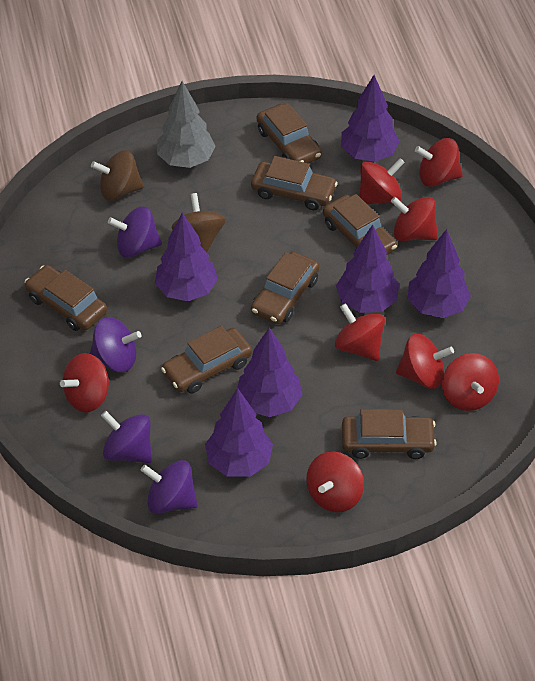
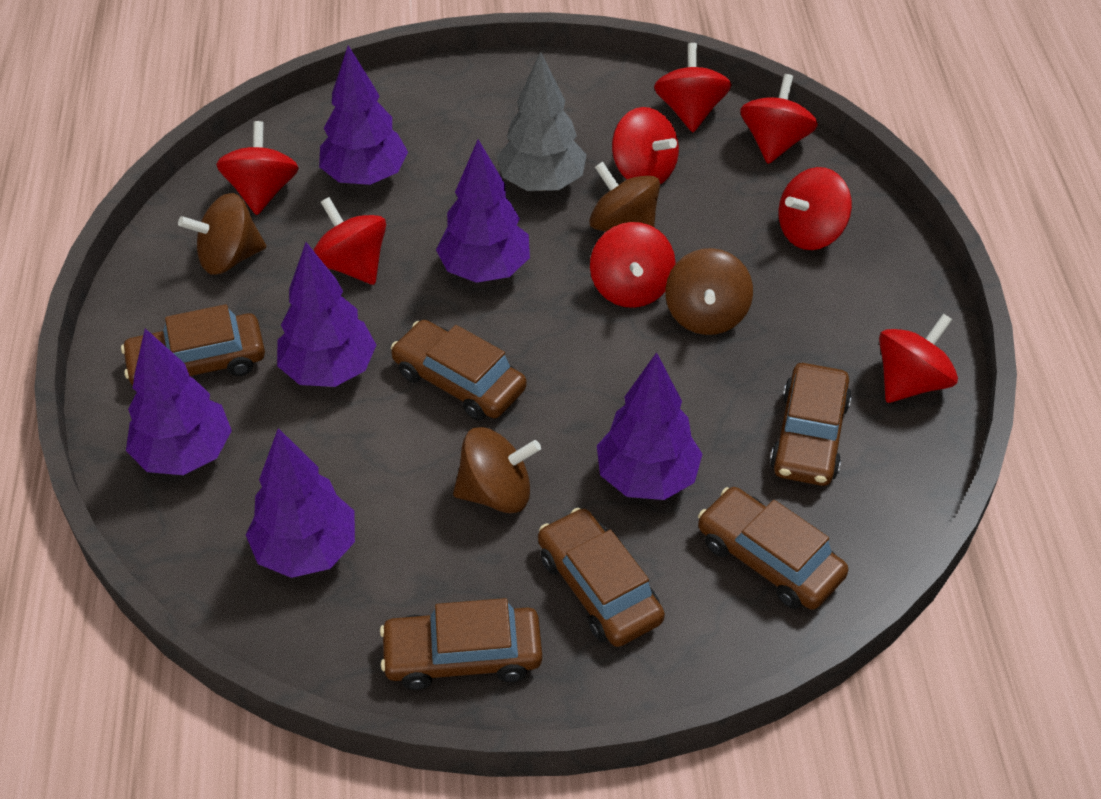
brown car: 7 -> 6
brown spinning top: 2 -> 4
purple spinning top: 4 -> 0

